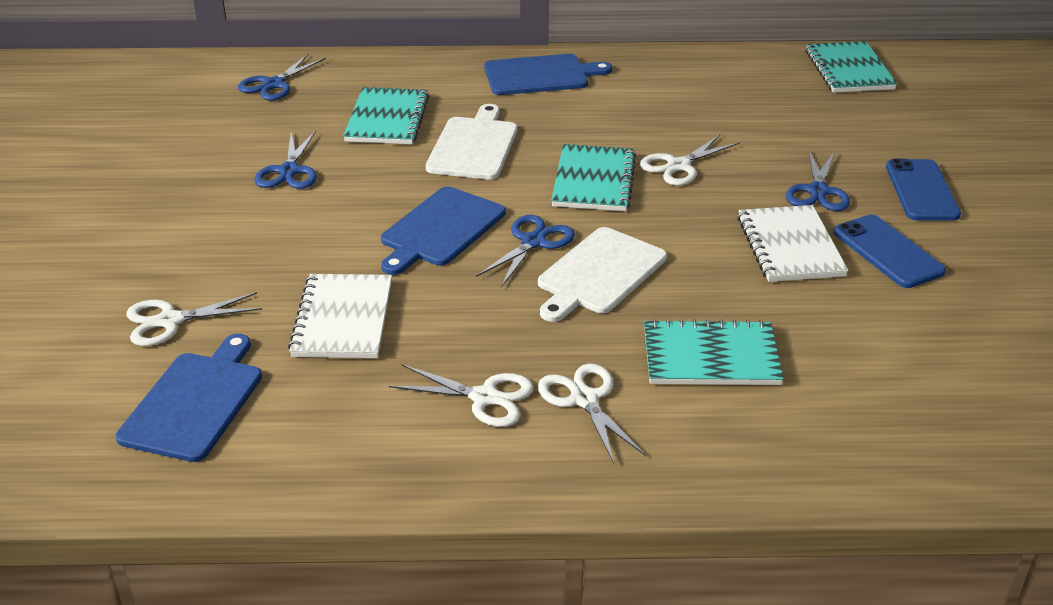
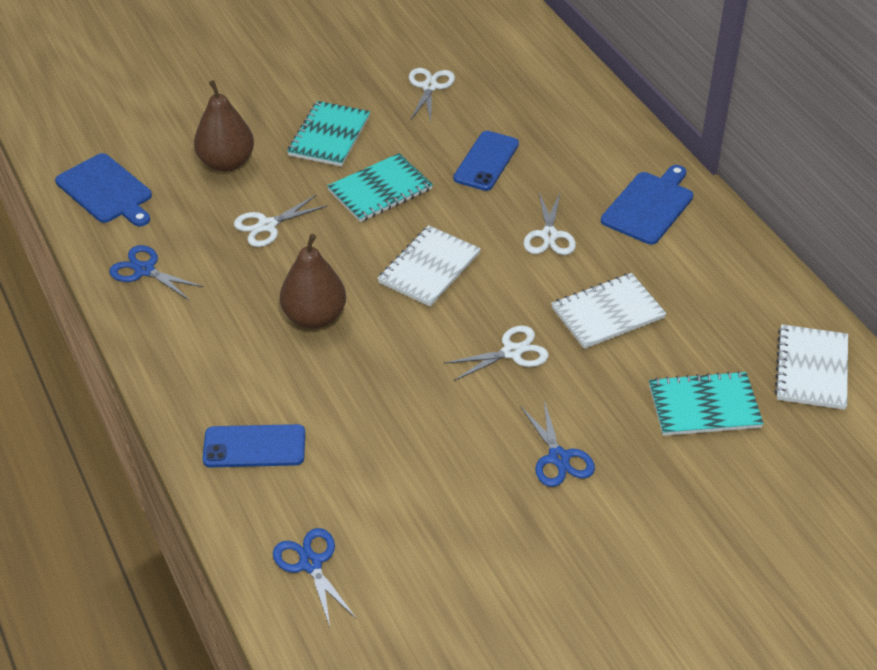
blue cutting board: 3 -> 2
blue scissors: 4 -> 3
brown pear: 0 -> 2
turquoise notebook: 4 -> 3
white cutting board: 2 -> 0
white notebook: 2 -> 3

